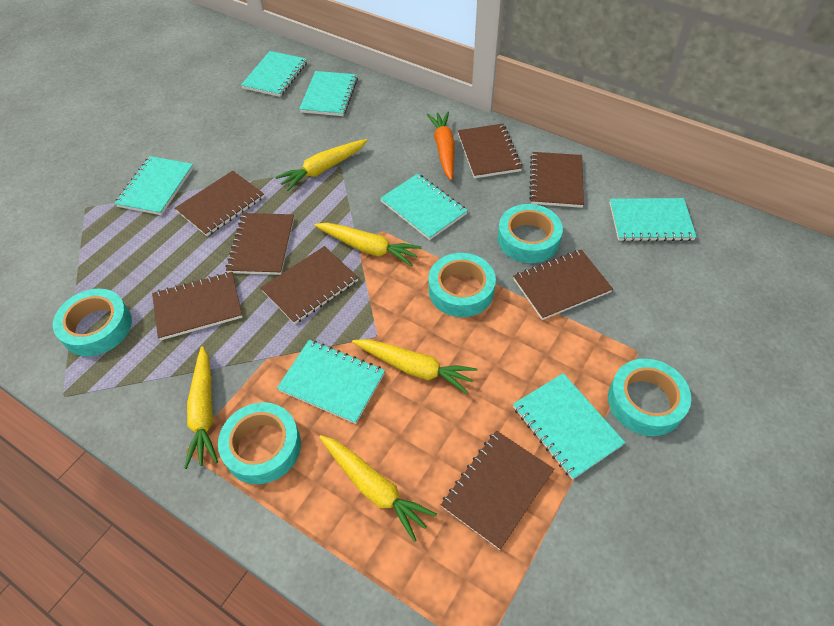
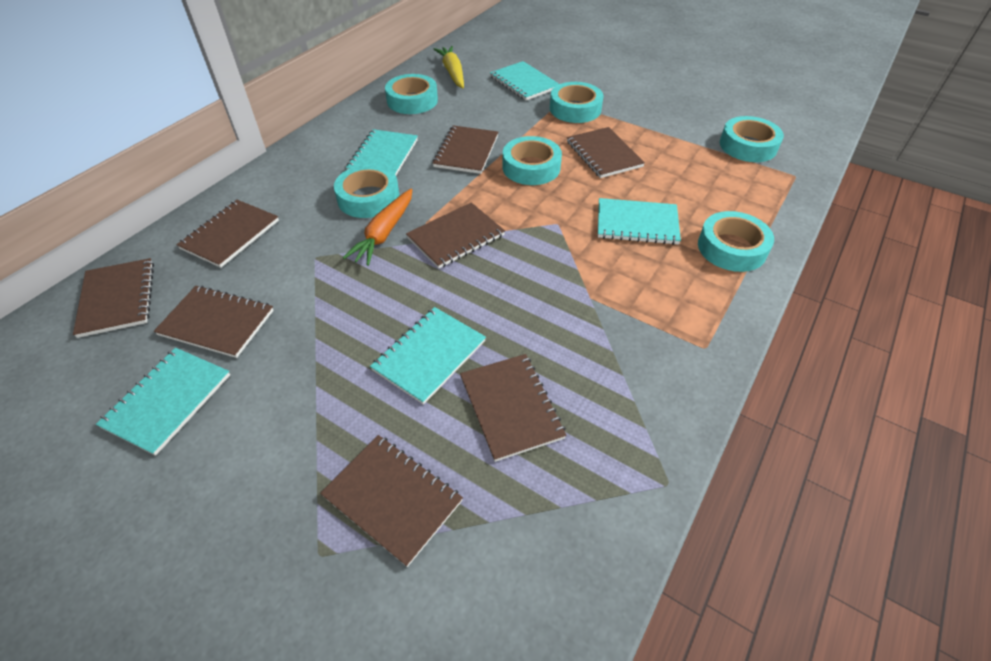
turquoise notebook: 7 -> 5
turquoise tape: 5 -> 6
yellow carrot: 5 -> 1

